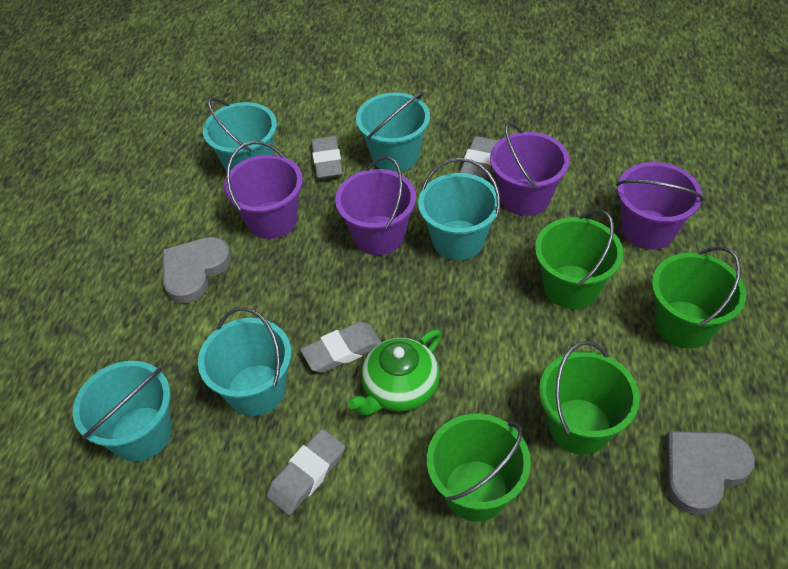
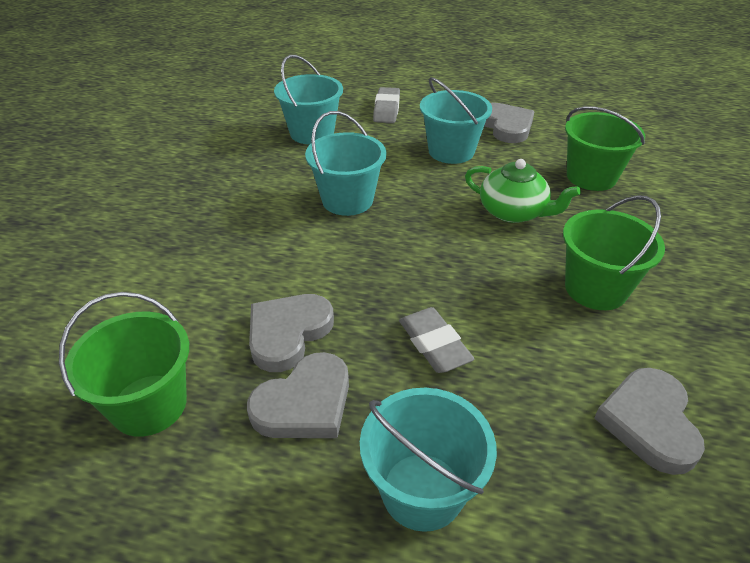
green bucket: 4 -> 3
grey eraser: 4 -> 2
grey heart: 2 -> 4
purple bucket: 4 -> 0
turquoise bucket: 5 -> 4

